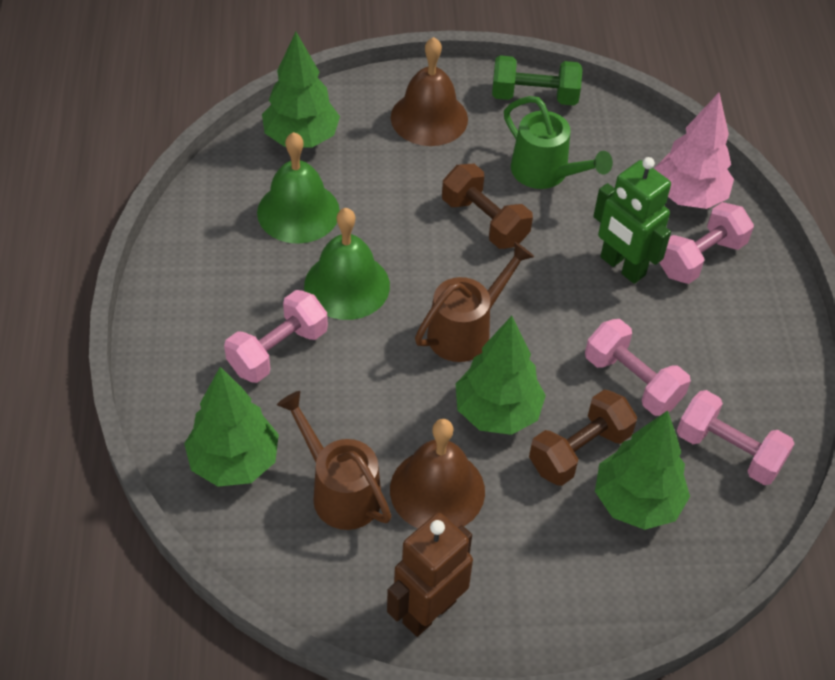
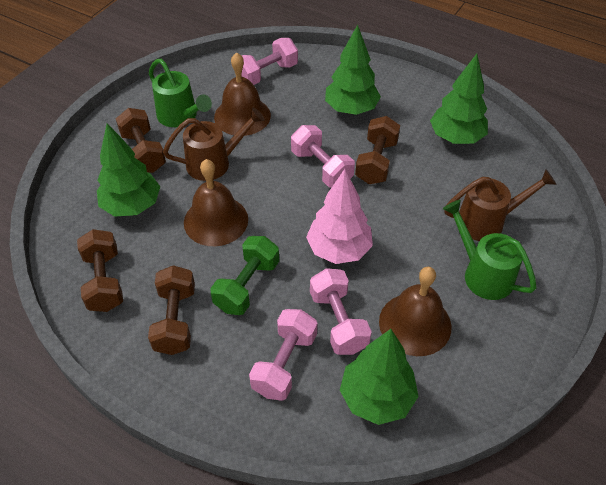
brown bell: 2 -> 3
brown dumbbell: 2 -> 4
brown robot: 1 -> 0
green bell: 2 -> 0
green robot: 1 -> 0
green watering can: 1 -> 2

